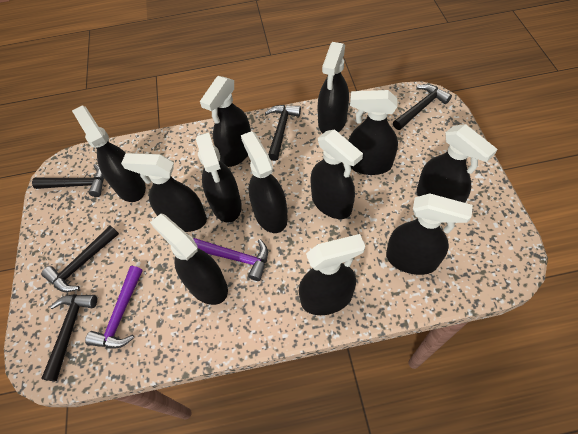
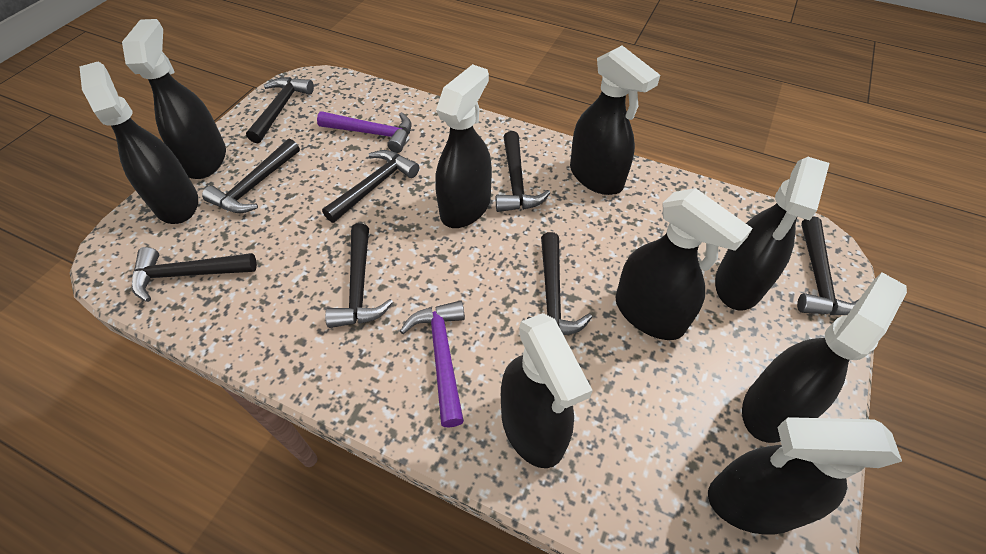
black hammer: 5 -> 8
black spray bottle: 12 -> 9

